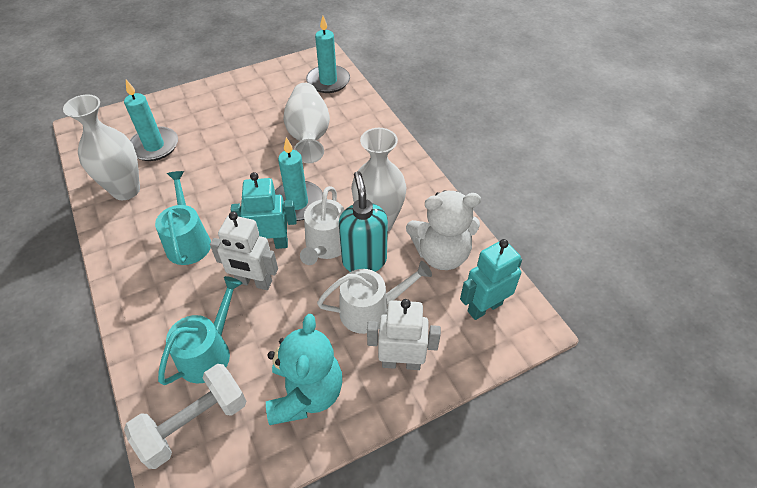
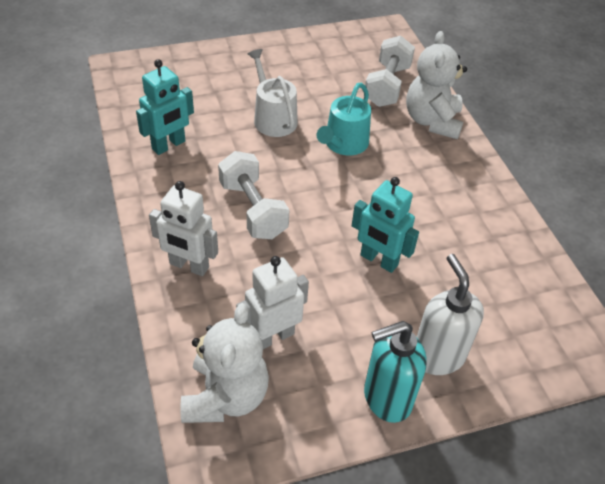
turquoise candle: 3 -> 0
turquoise teddy bear: 1 -> 0
turquoise watering can: 2 -> 1
white dumbbell: 1 -> 2
white soap dispenser: 0 -> 1
white teddy bear: 1 -> 2
white vase: 3 -> 0
white watering can: 2 -> 1

